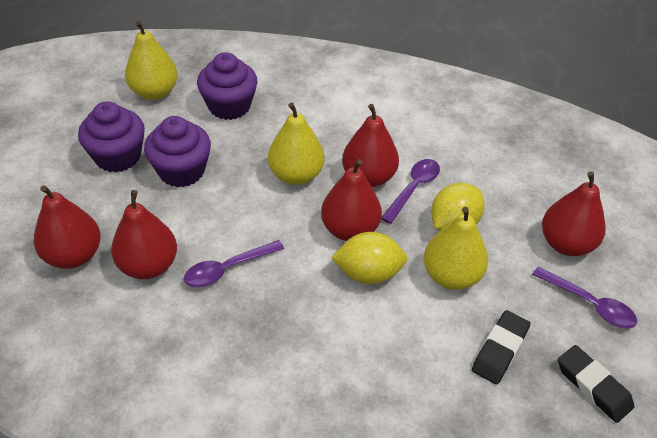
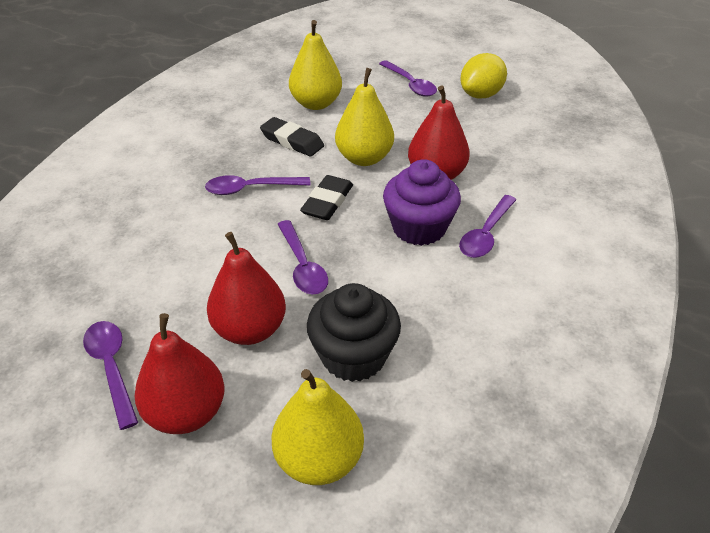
black cupcake: 0 -> 1
purple cupcake: 3 -> 1
purple spoon: 3 -> 5
red pear: 5 -> 3
yellow lemon: 2 -> 1

